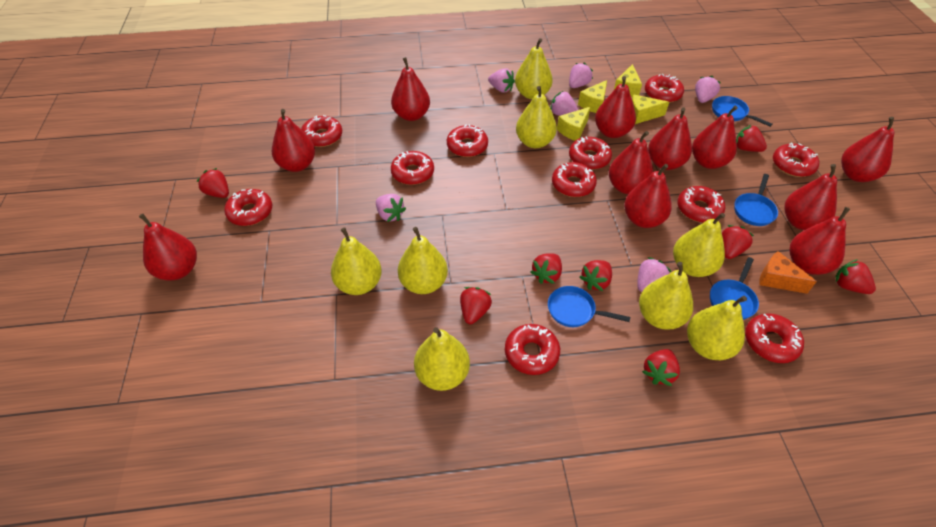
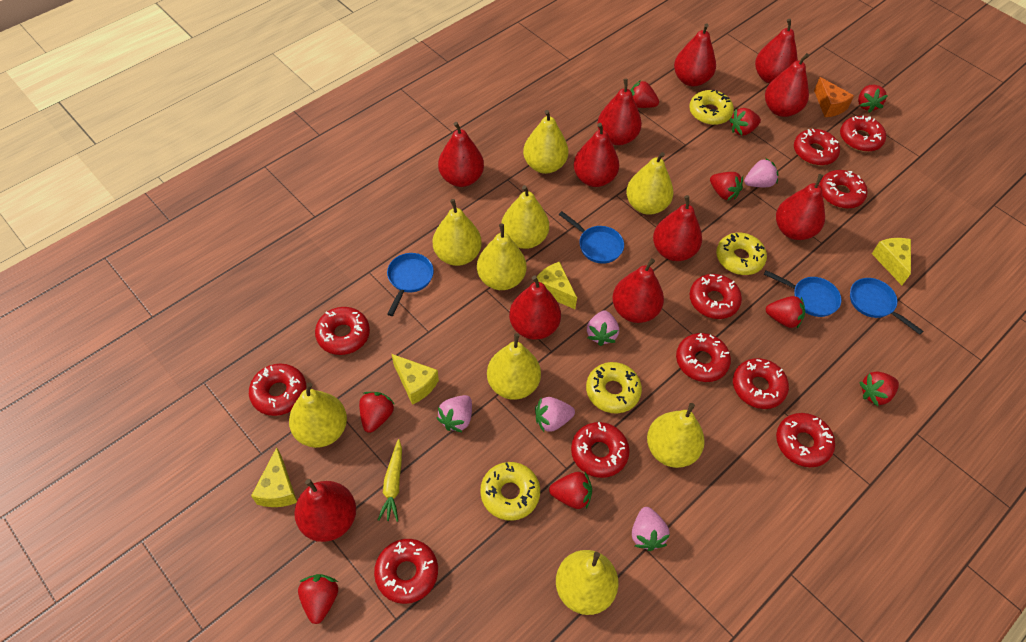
pink strawberry: 6 -> 5
red strawberry: 8 -> 9
yellow carrot: 0 -> 1
yellow donut: 0 -> 4
yellow pear: 8 -> 9

